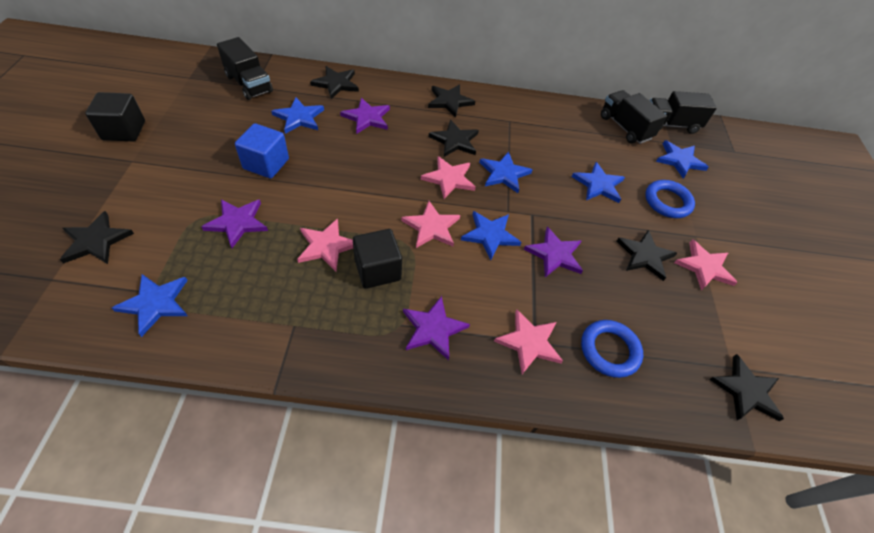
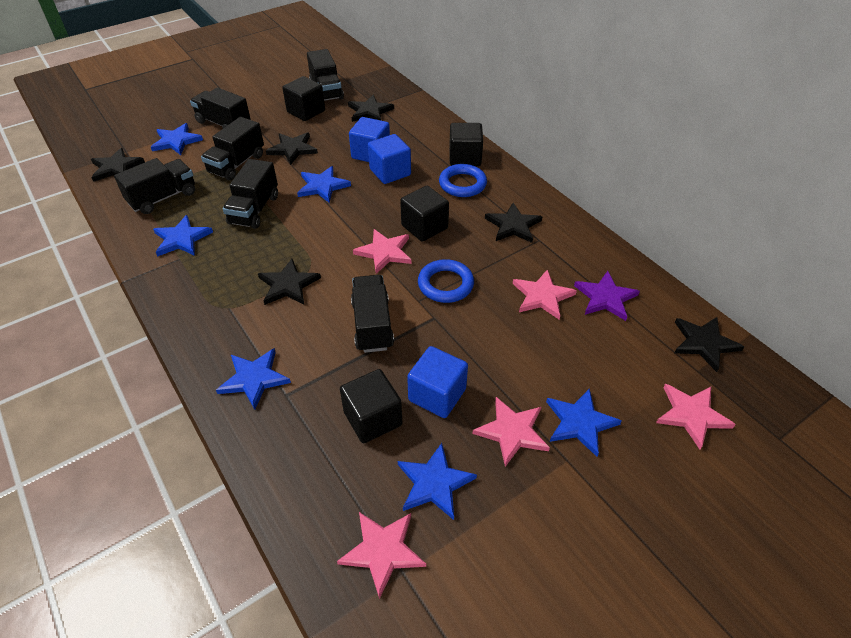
black cube: 2 -> 4
black truck: 3 -> 6
blue cube: 1 -> 3
purple star: 4 -> 1

